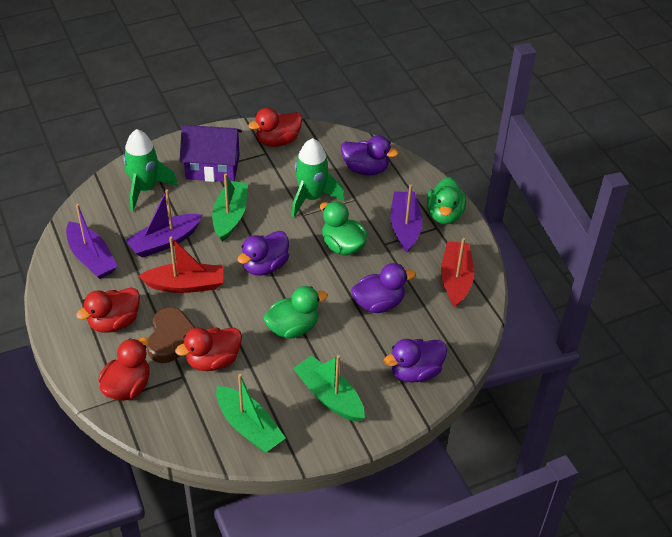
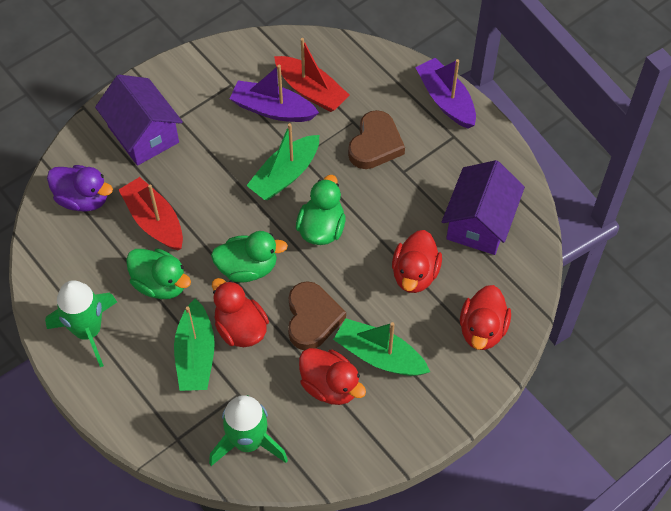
brown heart: 1 -> 2
purple boat: 3 -> 2
purple duck: 4 -> 1
purple house: 1 -> 2

